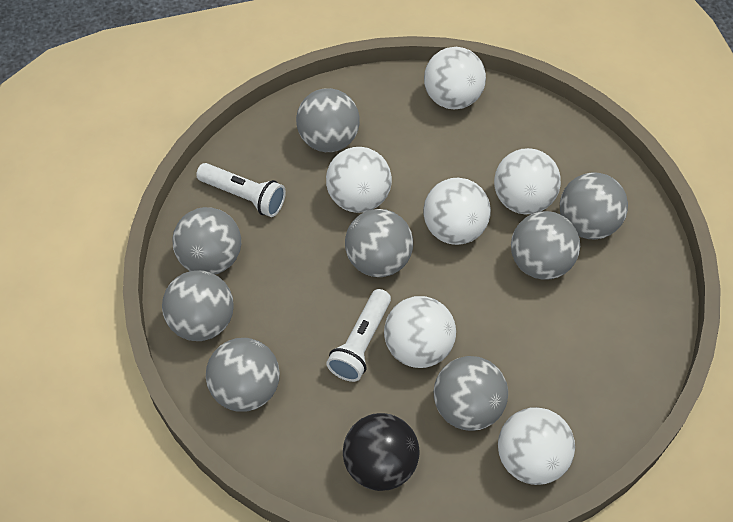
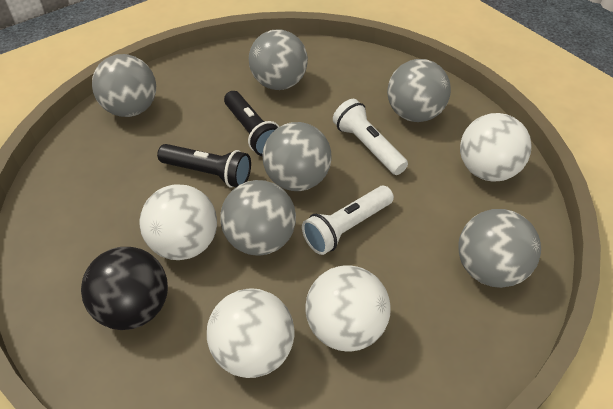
black flashlight: 0 -> 2
grey ball: 8 -> 6
white ball: 6 -> 4

